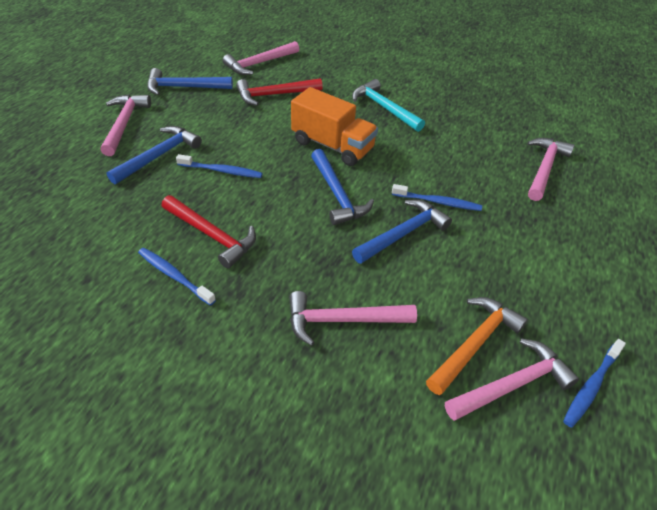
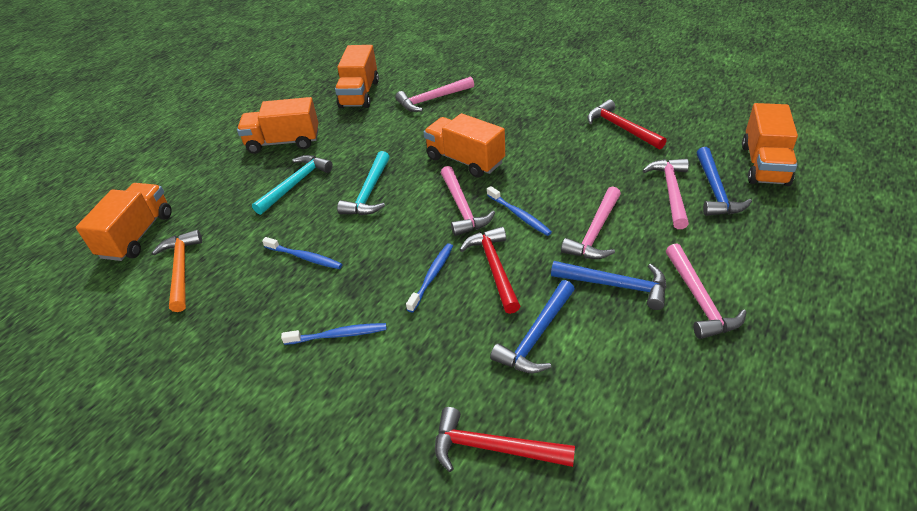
blue hammer: 4 -> 3
orange truck: 1 -> 5
red hammer: 2 -> 3
turquoise hammer: 1 -> 2

